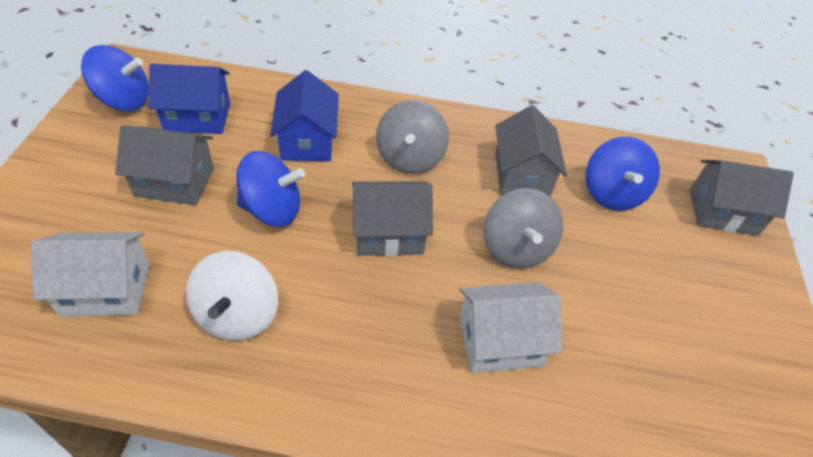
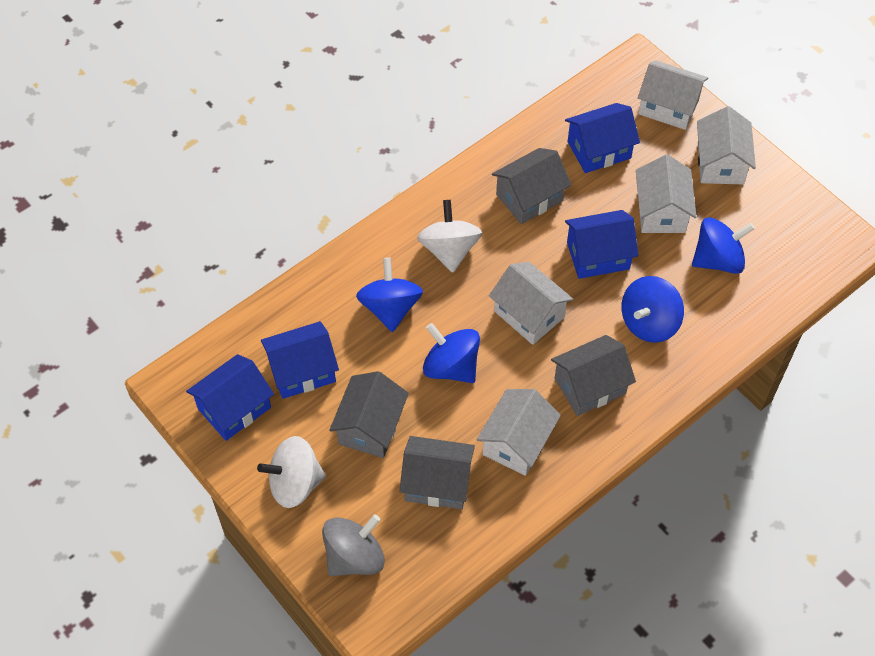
blue house: 2 -> 4
blue spinning top: 3 -> 4
grey spinning top: 2 -> 1
white house: 2 -> 5
white spinning top: 1 -> 2

